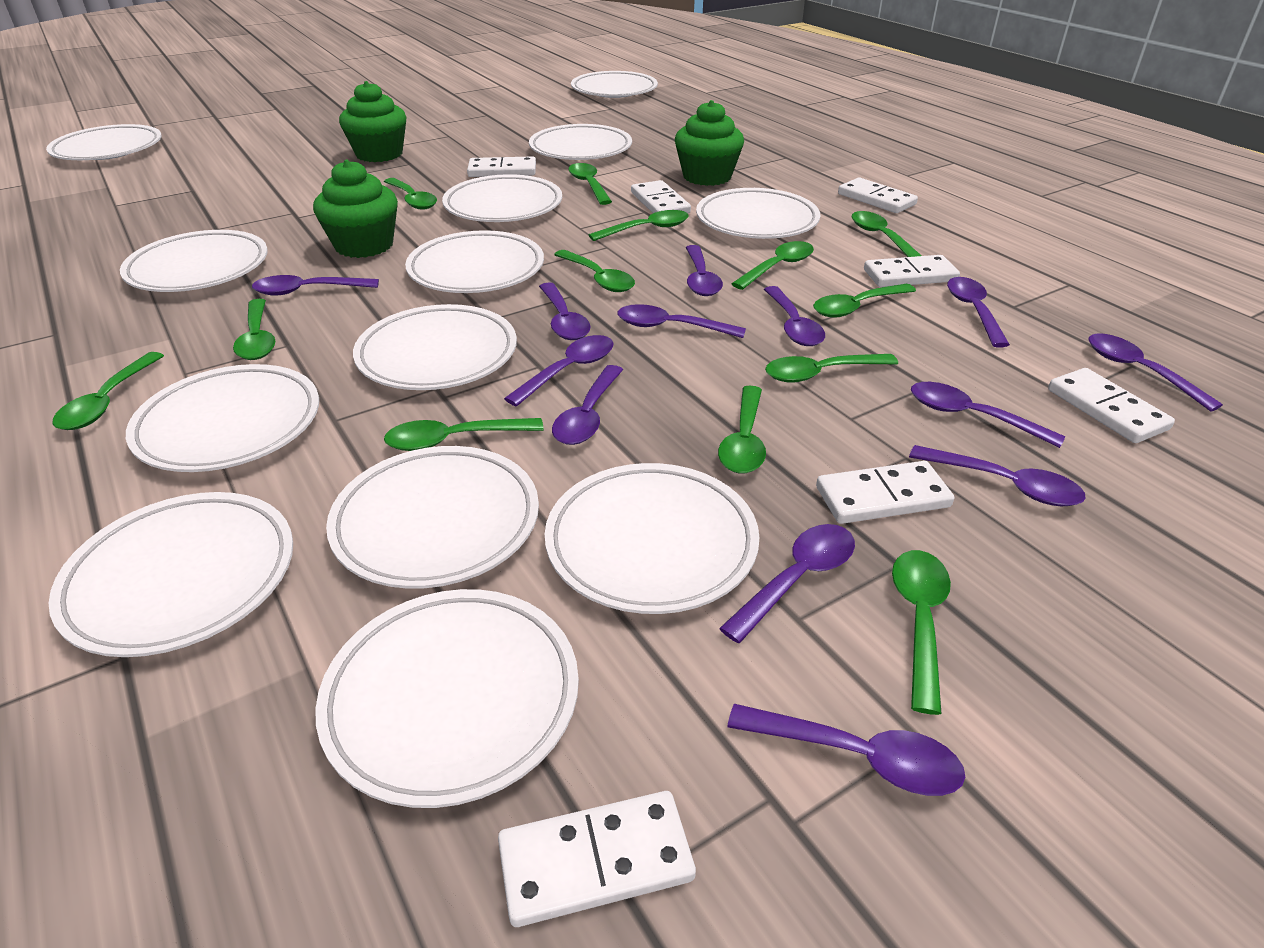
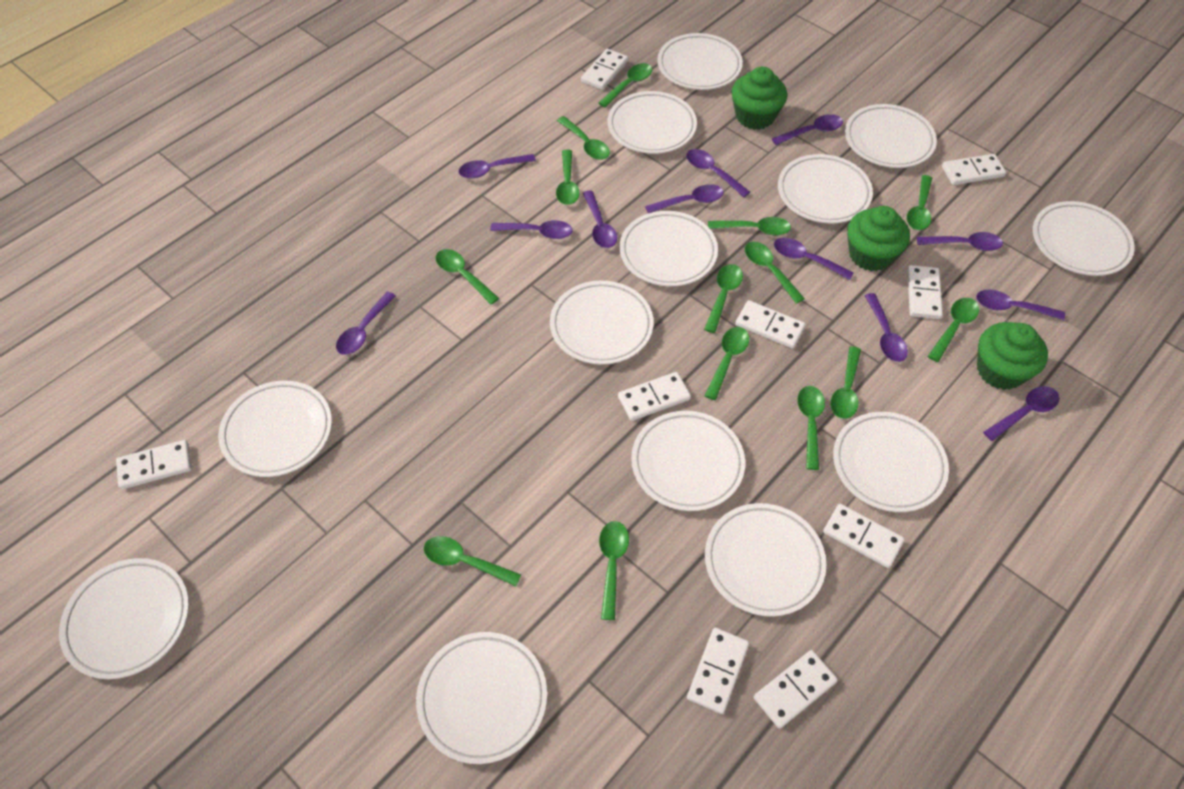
green spoon: 13 -> 14
purple spoon: 13 -> 12
white domino: 7 -> 9

